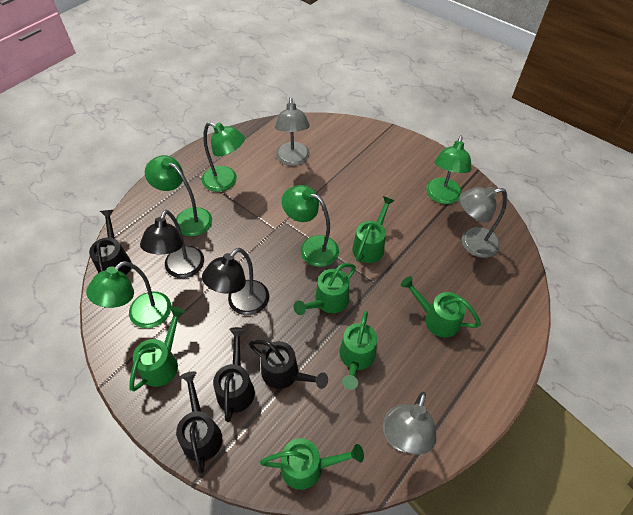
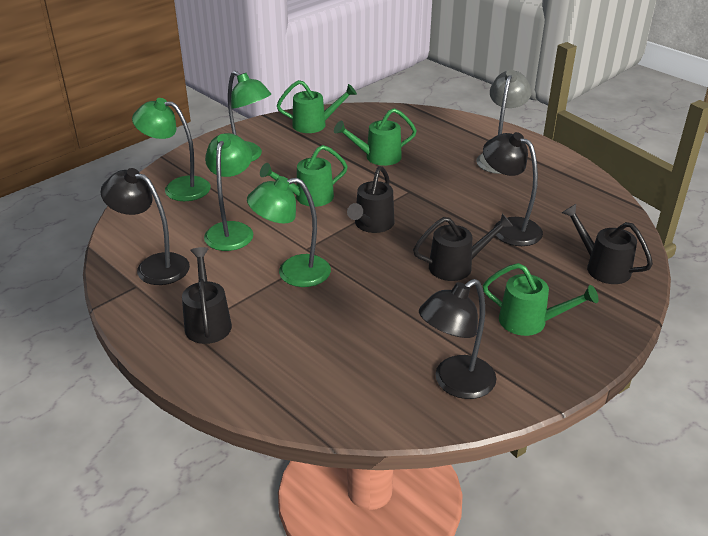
black lamp: 2 -> 3
green lamp: 5 -> 4
green watering can: 6 -> 4
grey lamp: 3 -> 1

